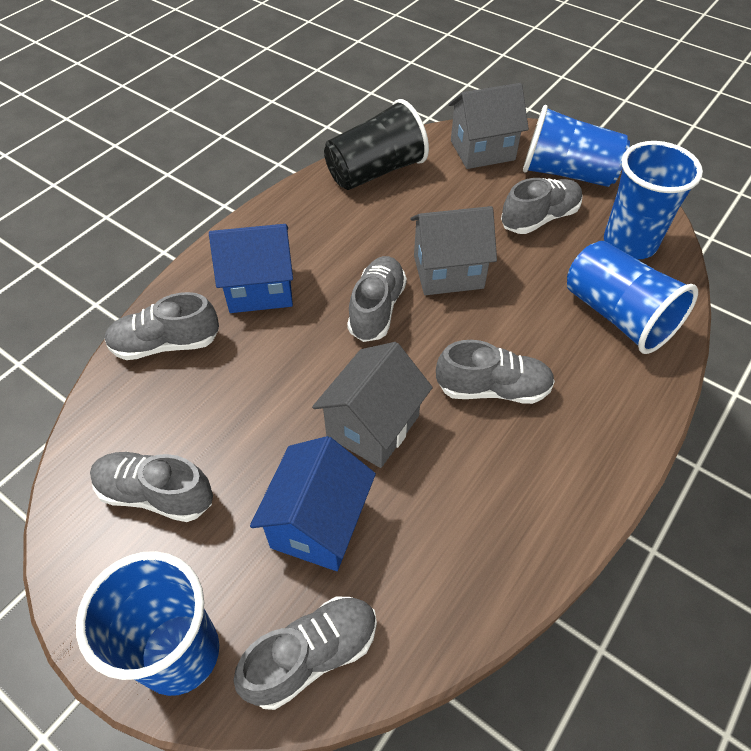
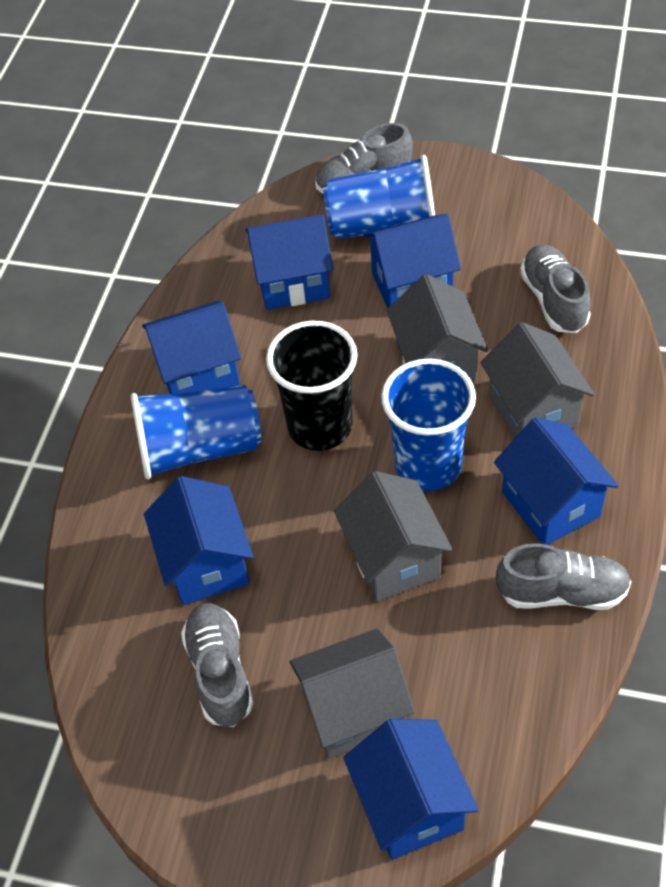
blue cup: 4 -> 3
blue house: 2 -> 6
grey house: 3 -> 4
grey shoe: 6 -> 4

